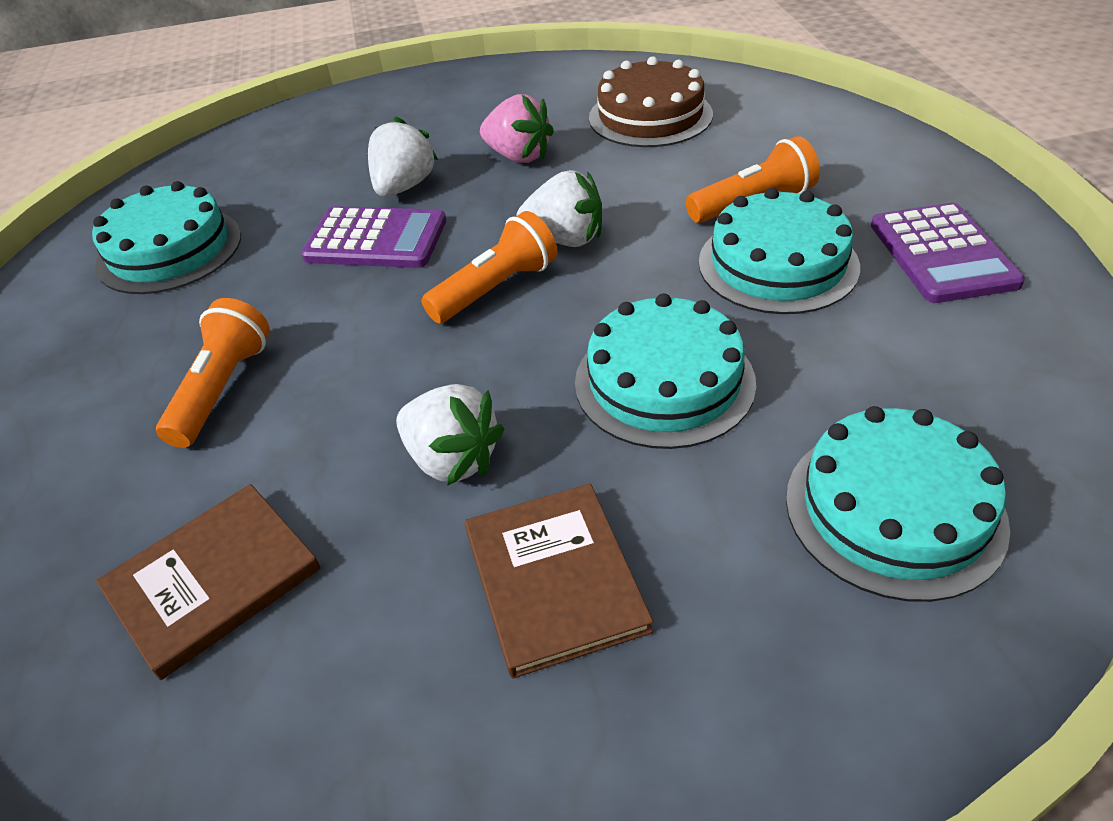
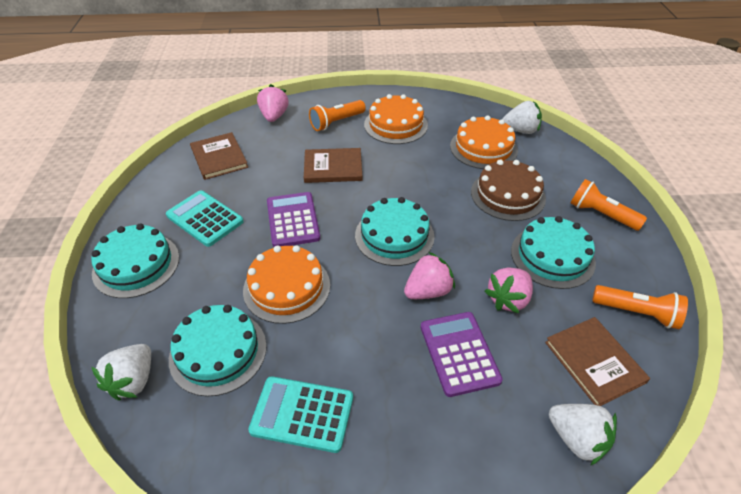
brown book: 2 -> 3
orange cake: 0 -> 3
pink strawberry: 1 -> 3
turquoise calculator: 0 -> 2

